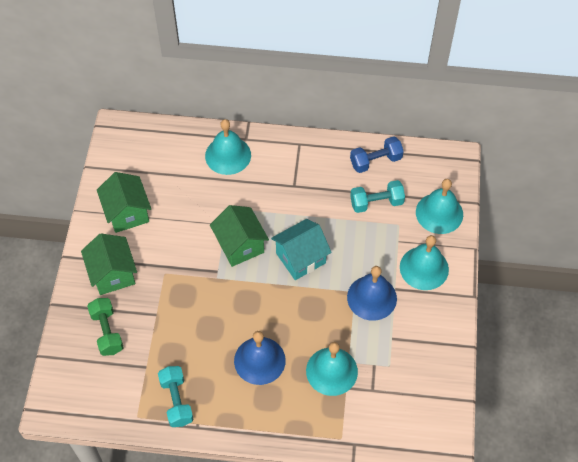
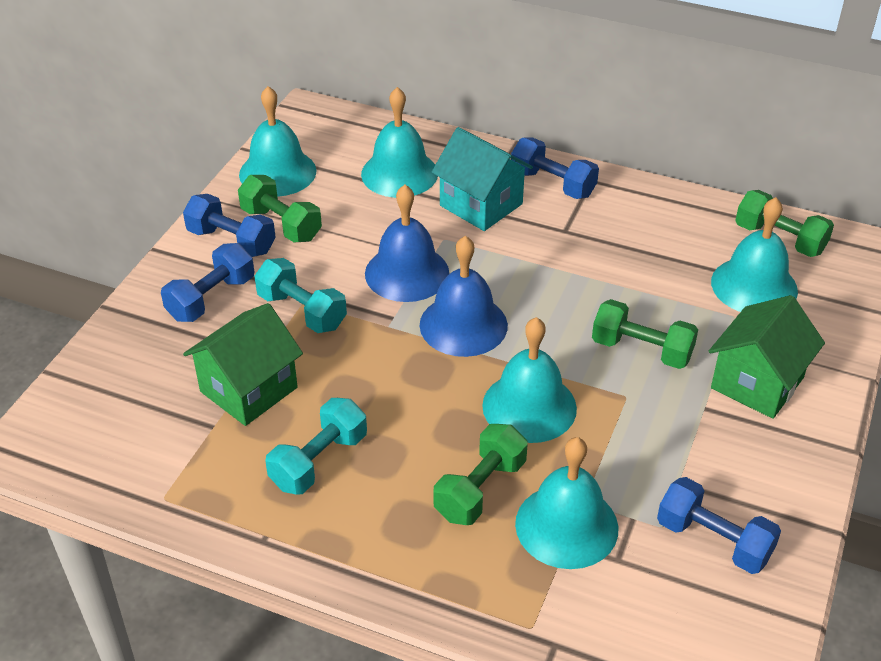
blue dumbbell: 1 -> 4
green dumbbell: 1 -> 4
green house: 3 -> 2
turquoise bell: 4 -> 5

